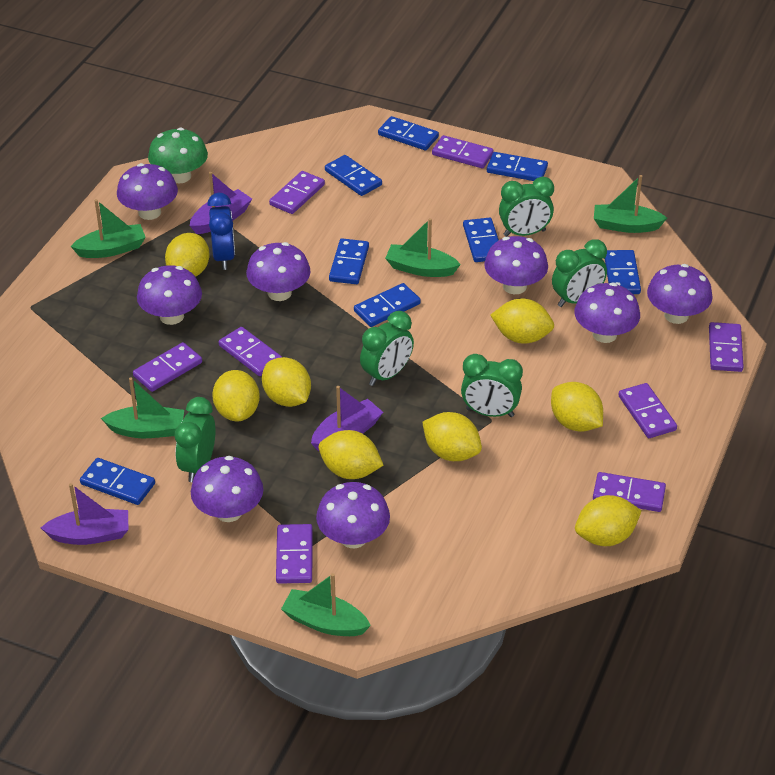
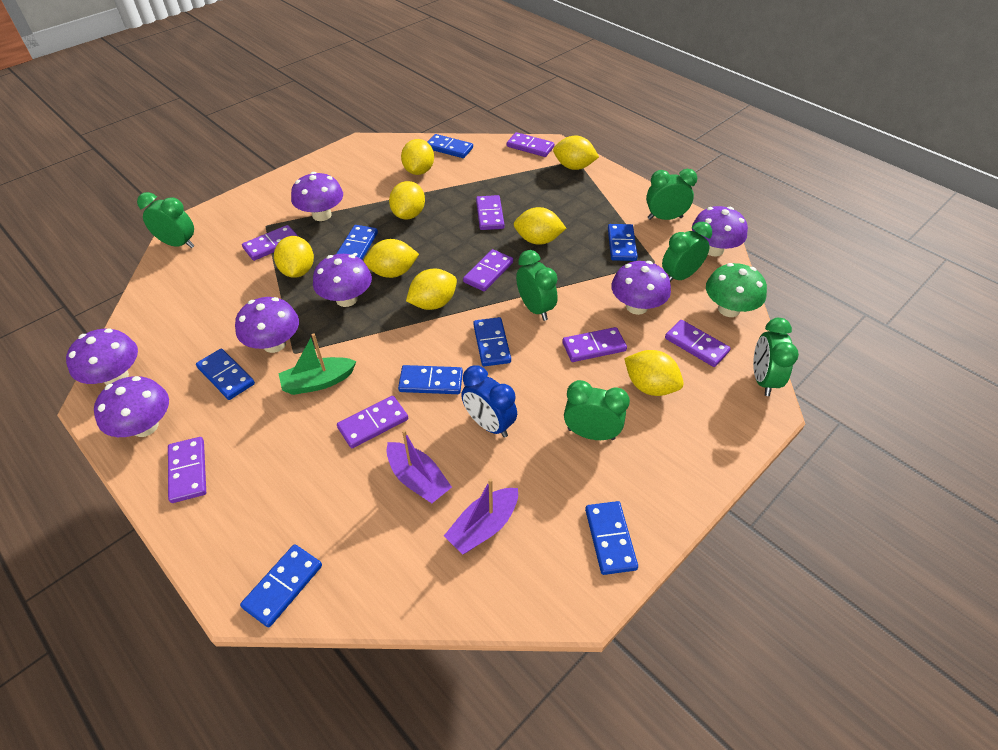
green boat: 5 -> 1
green clock: 5 -> 6
purple boat: 3 -> 2
purple mushroom: 8 -> 7

